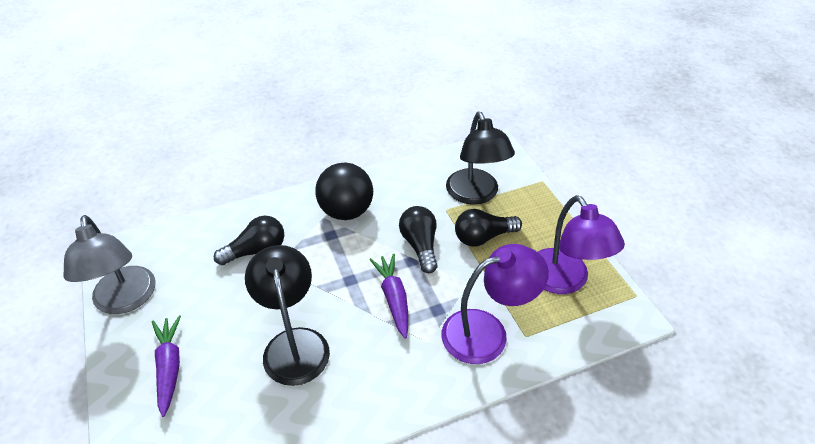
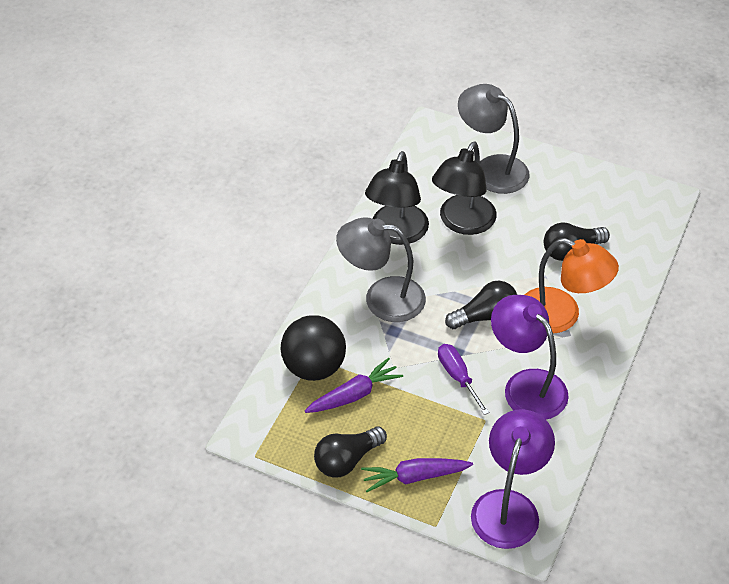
grey lamp: 1 -> 2
orange lamp: 0 -> 1
purple screwdriver: 0 -> 1

